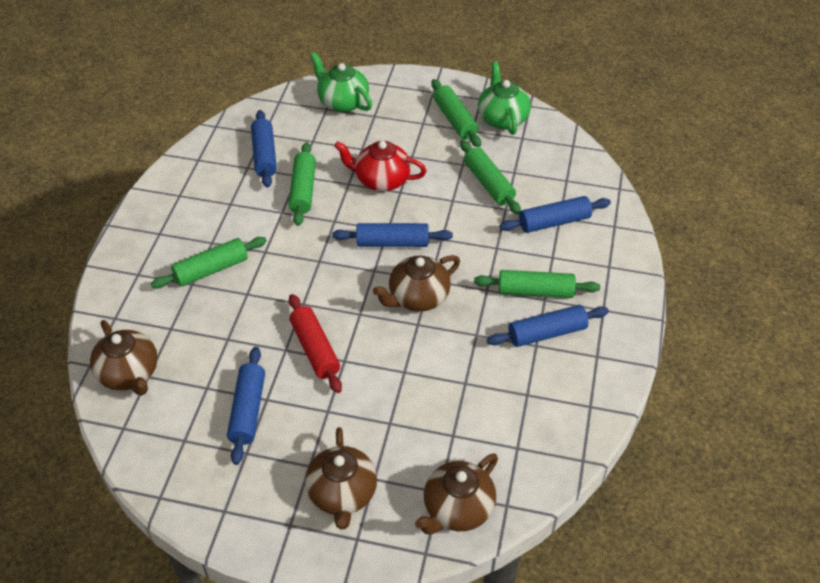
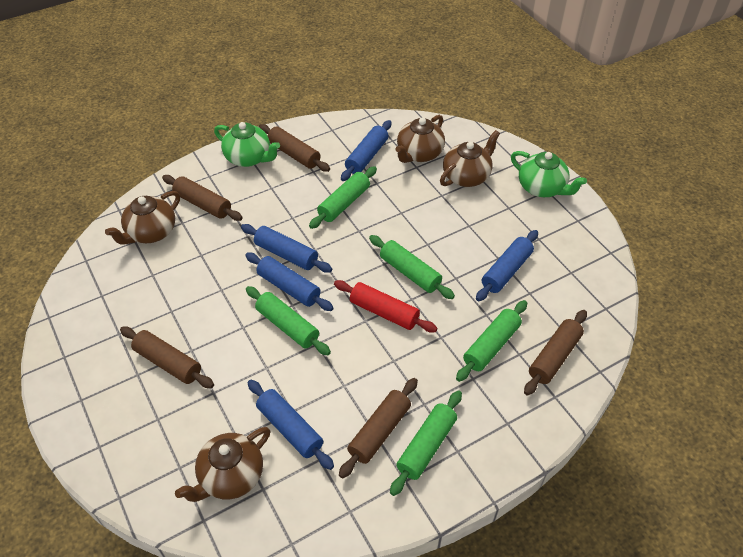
brown rolling pin: 0 -> 5
red teapot: 1 -> 0

